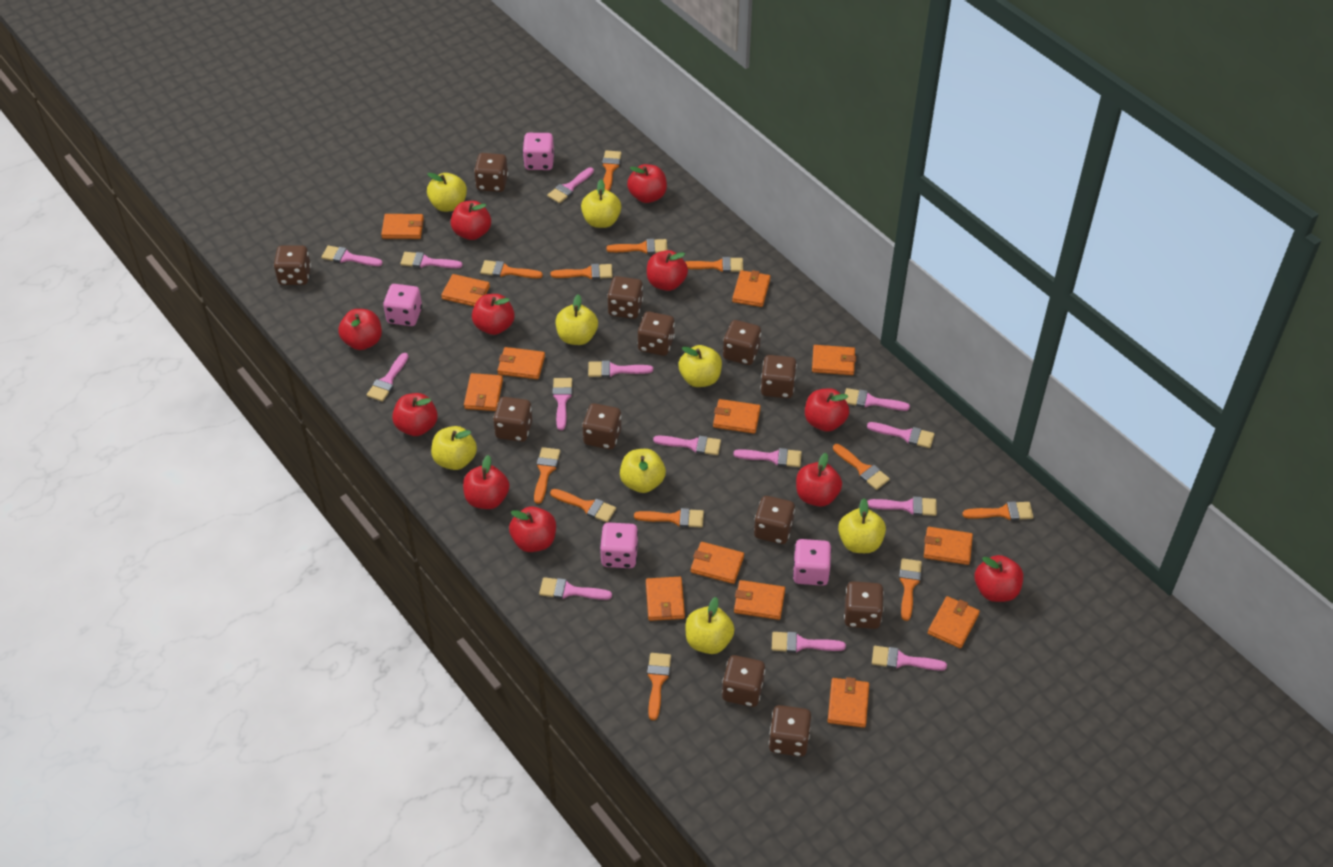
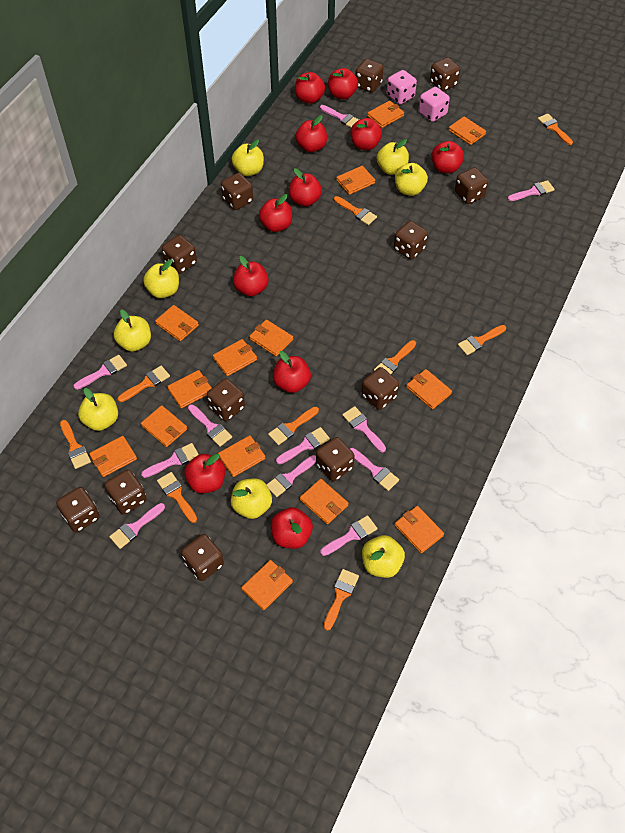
orange brush: 12 -> 9
orange wallet: 13 -> 14
pink brush: 14 -> 11
pink dice: 4 -> 2

